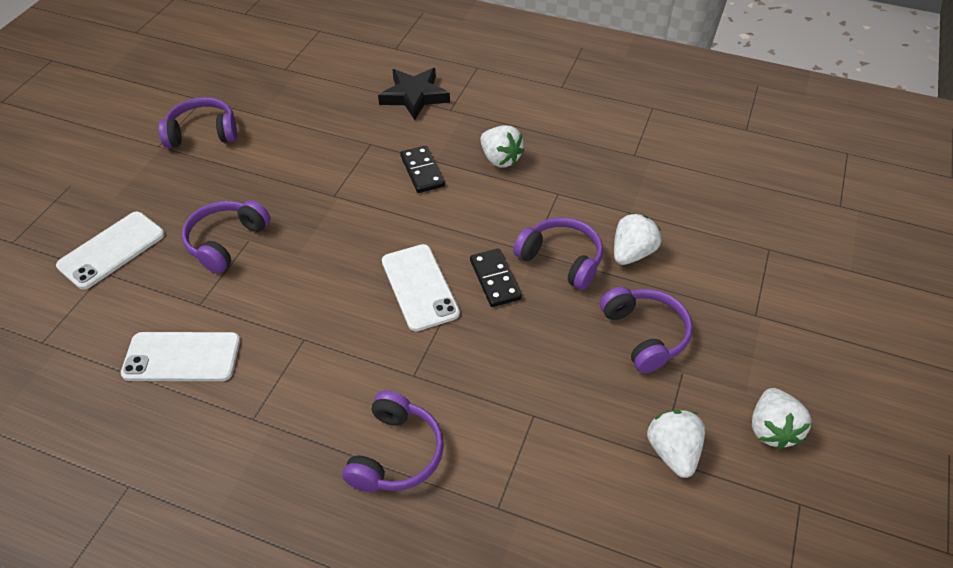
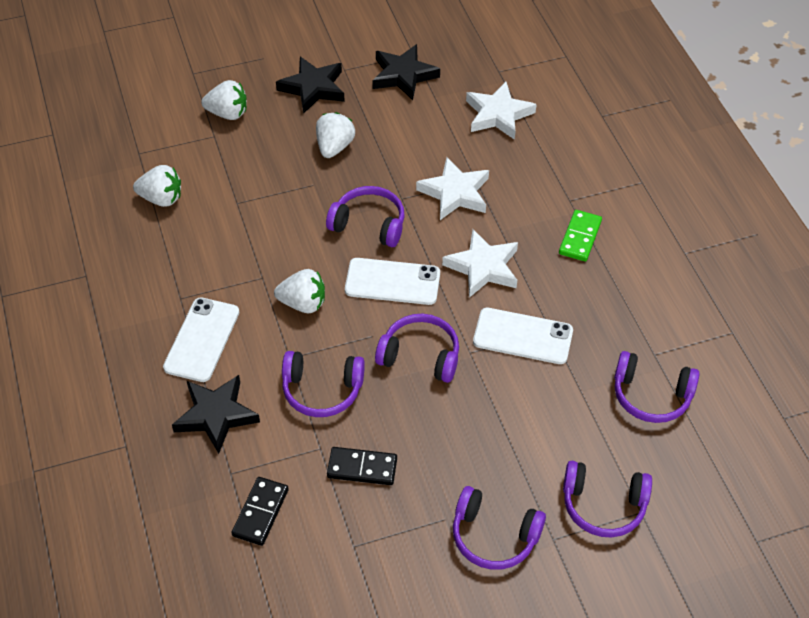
black star: 1 -> 3
green domino: 0 -> 1
purple headphones: 5 -> 6
white star: 0 -> 3

